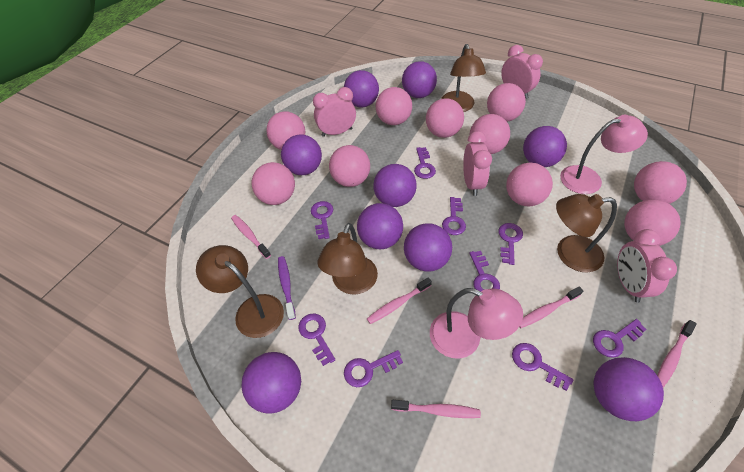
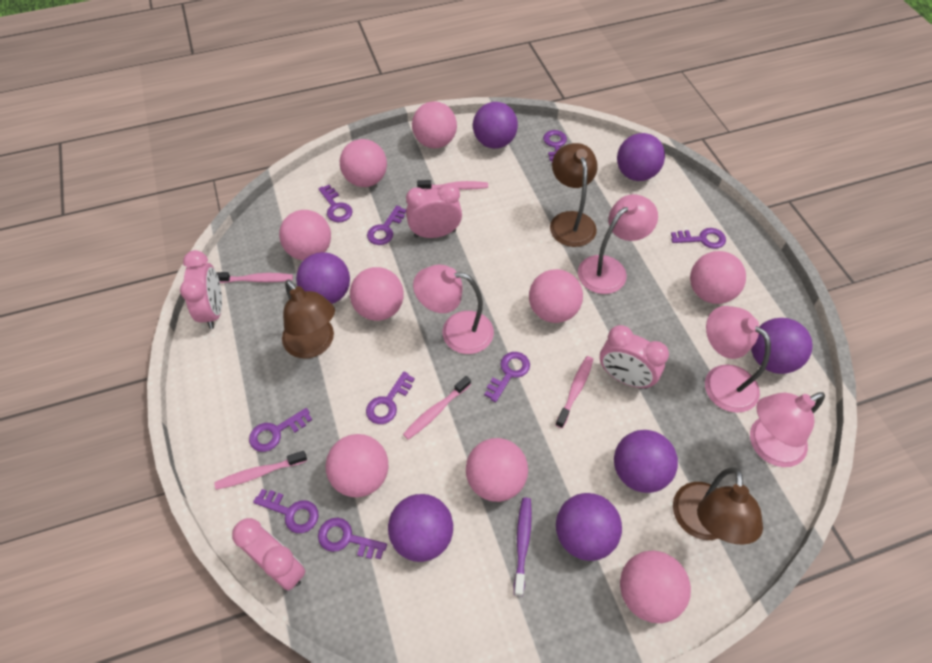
brown lamp: 4 -> 3
pink ball: 10 -> 9
pink lamp: 2 -> 4
purple ball: 9 -> 7

